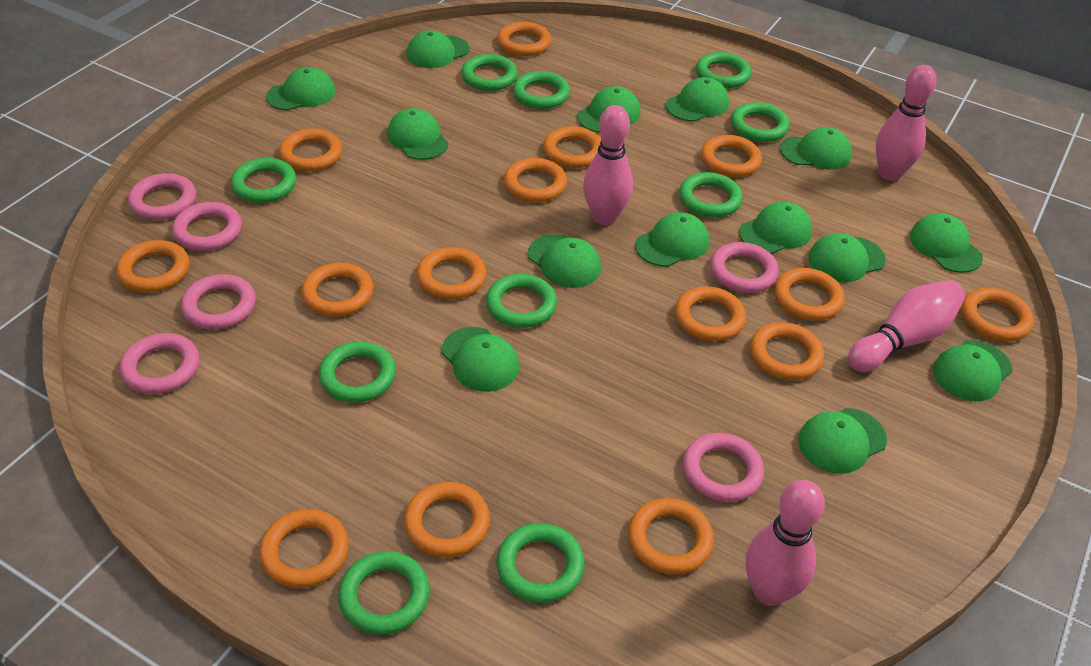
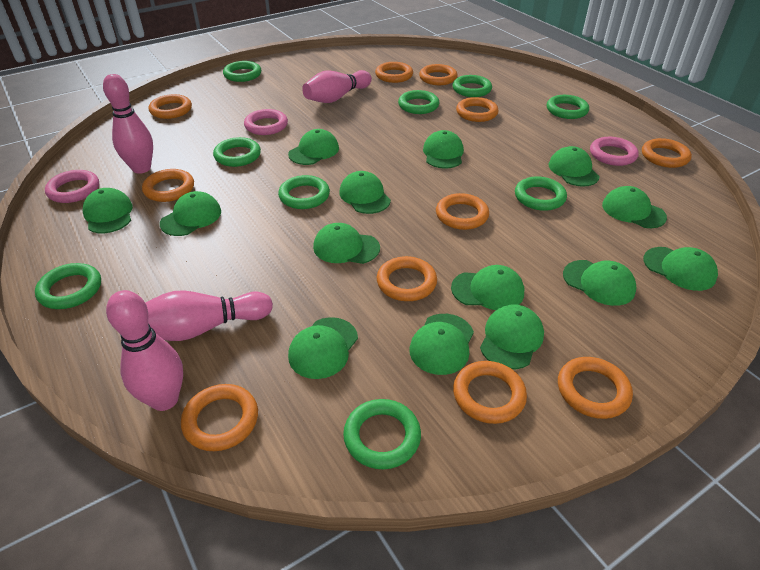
green ring: 10 -> 9
orange ring: 15 -> 11
pink ring: 6 -> 3

